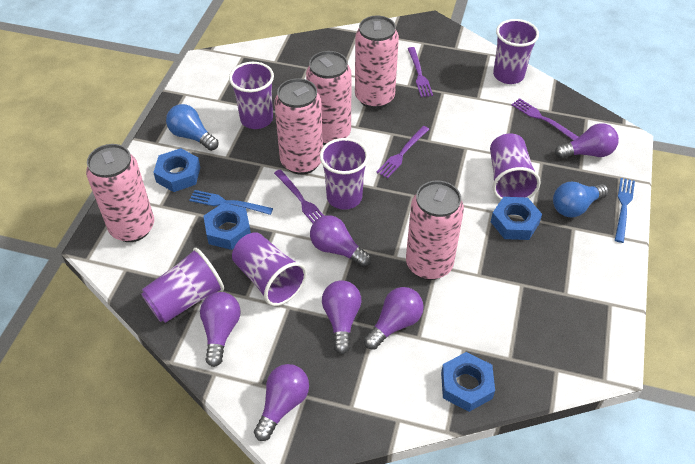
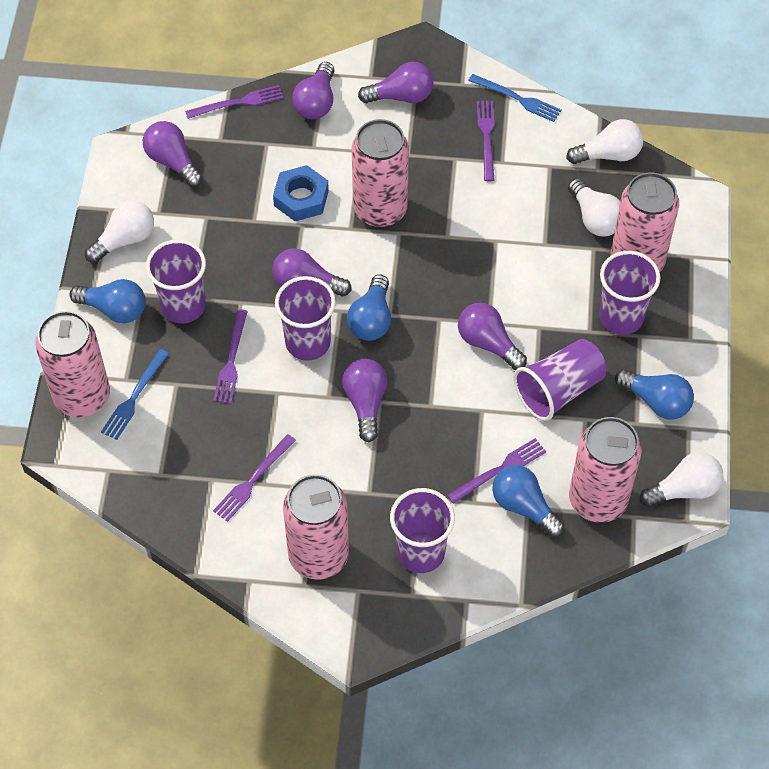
blue light bulb: 2 -> 4
blue nut: 4 -> 1
purple cup: 6 -> 5
purple fork: 4 -> 5
white light bulb: 0 -> 4

